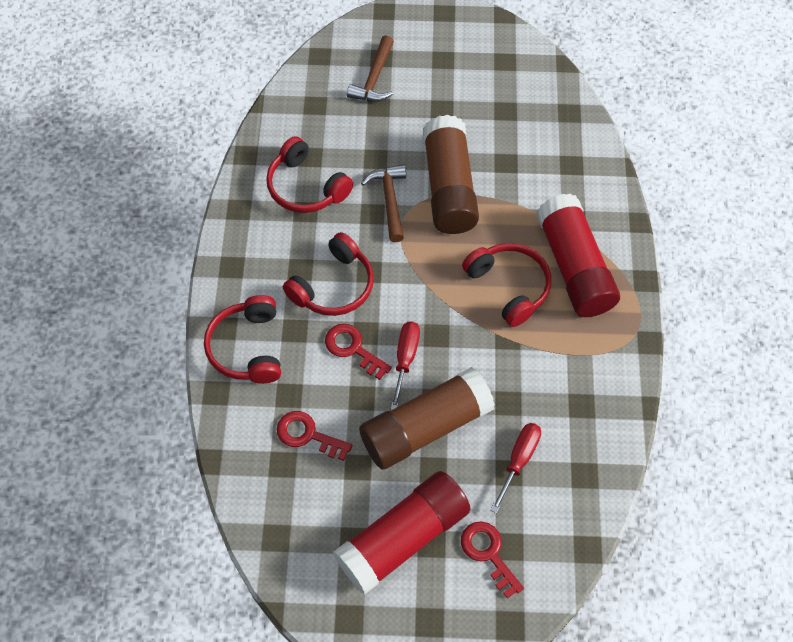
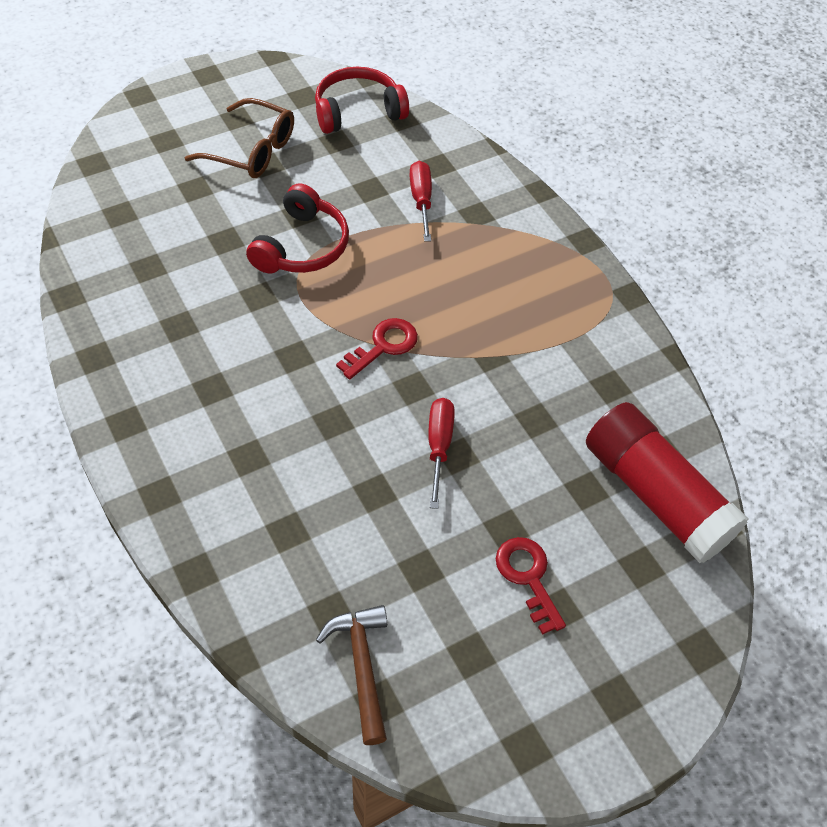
brown glasses: 0 -> 1
brown glue stick: 2 -> 0
brown hammer: 2 -> 1
red glue stick: 2 -> 1
red headphones: 4 -> 2
red key: 3 -> 2

